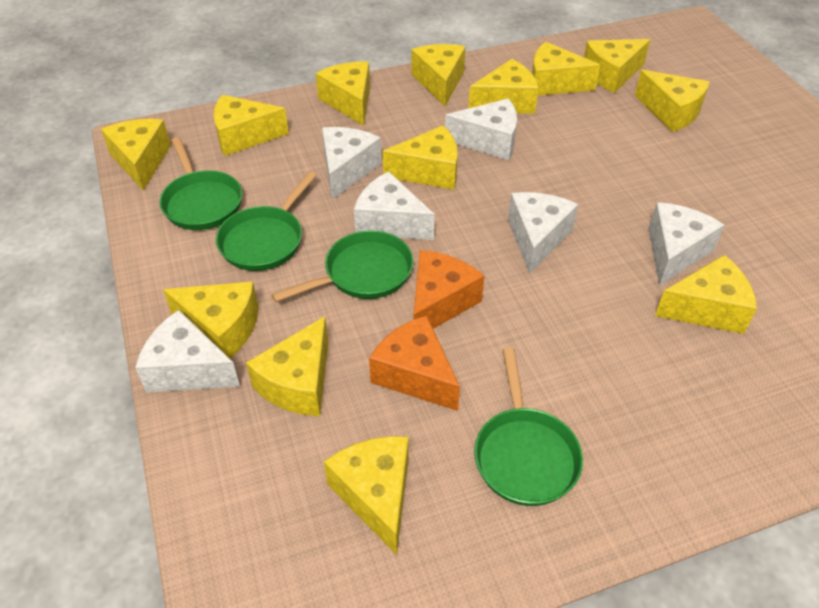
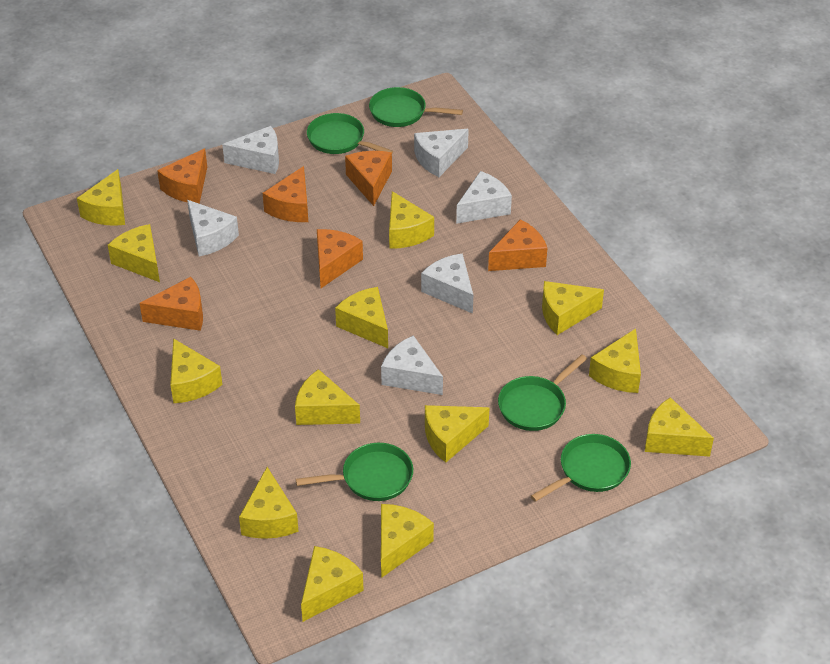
green pan: 4 -> 5
orange cheese: 2 -> 6

